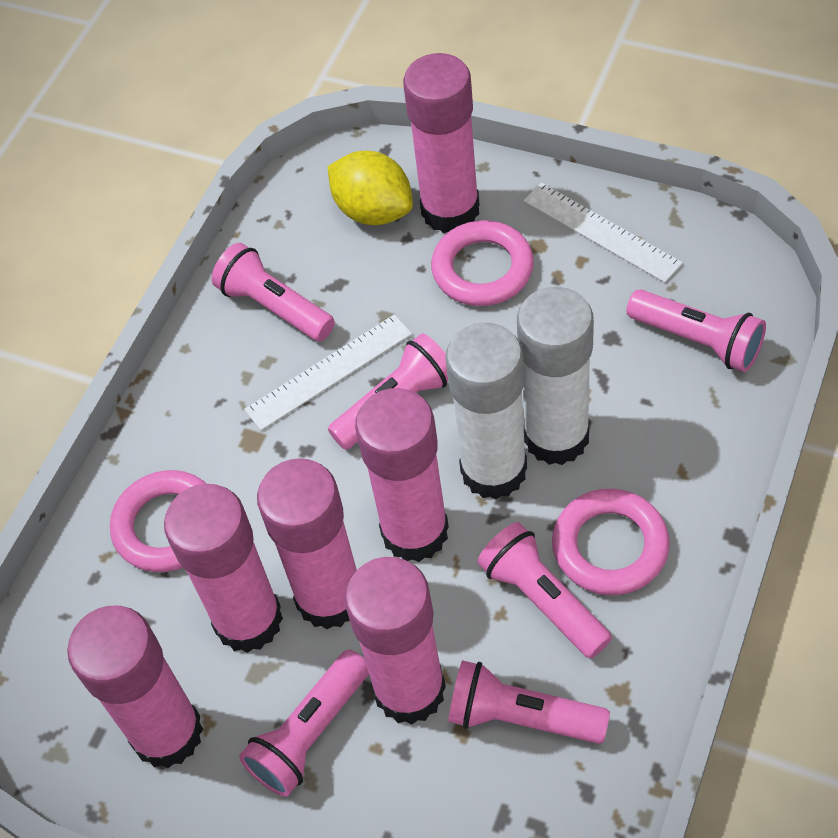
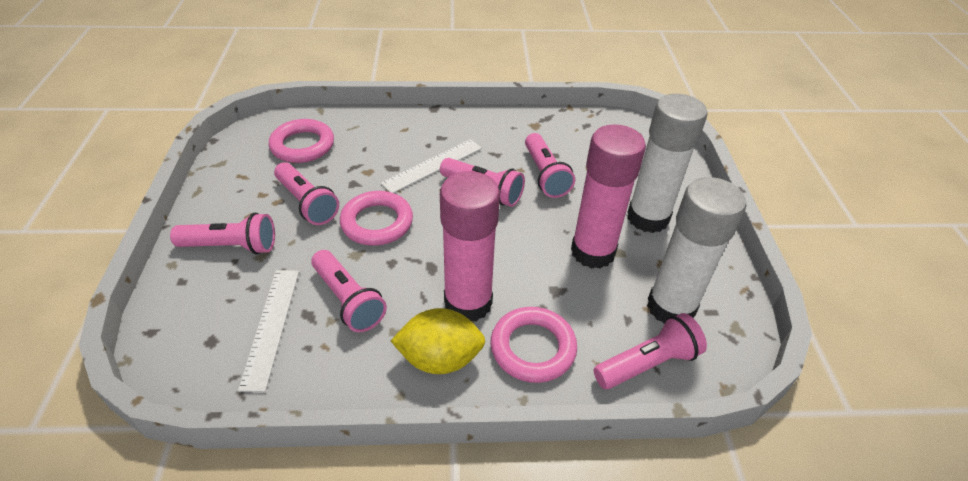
pink glue stick: 6 -> 2

